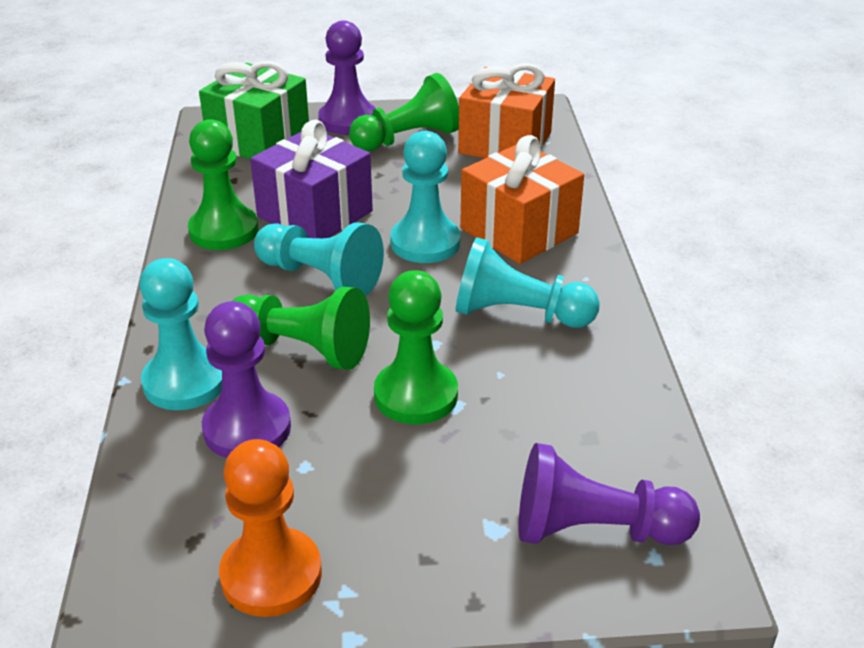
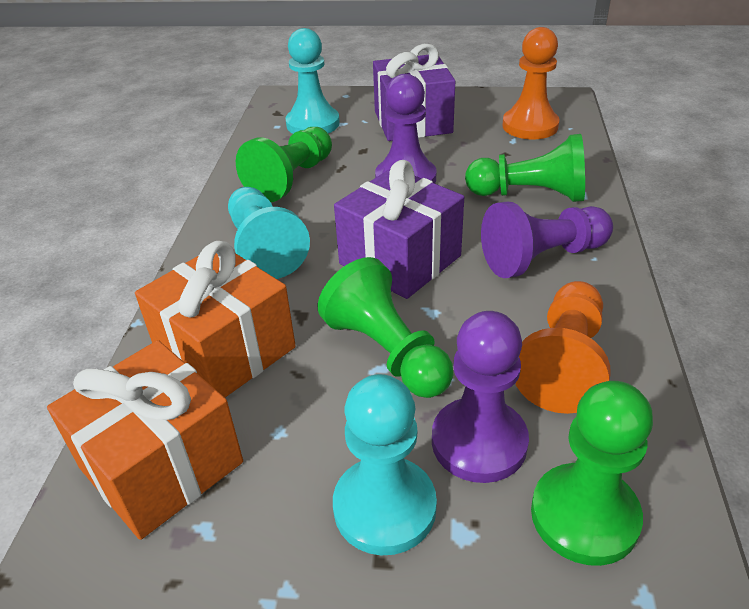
green gift: 1 -> 0
orange pawn: 1 -> 2
purple gift: 1 -> 2
turquoise pawn: 4 -> 3

